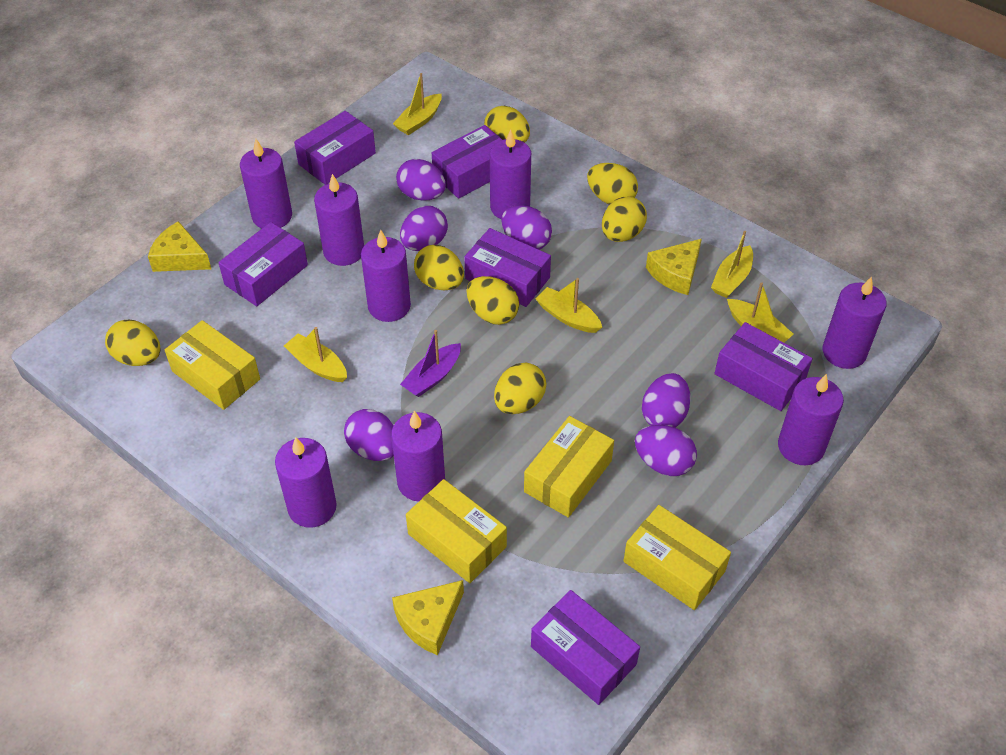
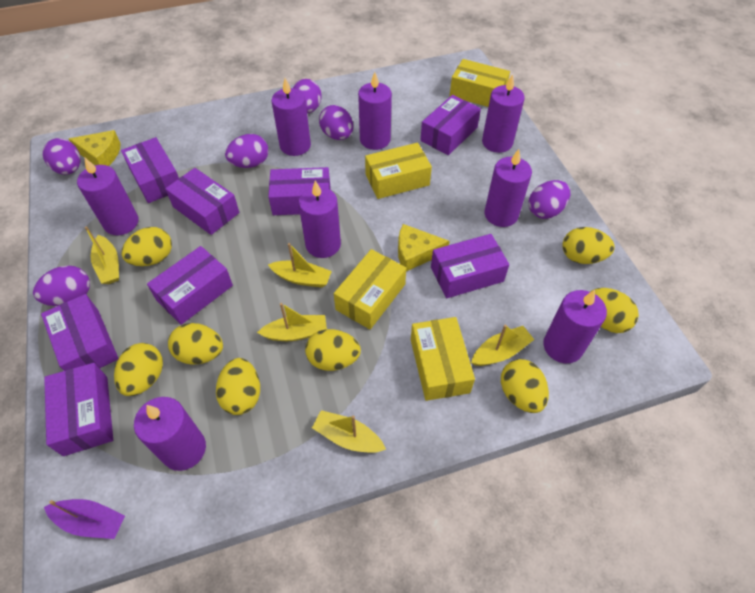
purple box: 6 -> 8
yellow cheese: 3 -> 2
yellow egg: 7 -> 8

